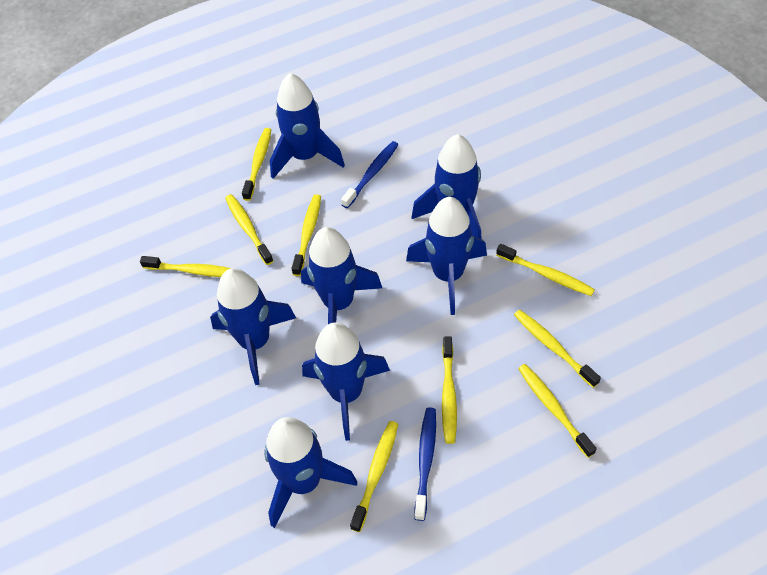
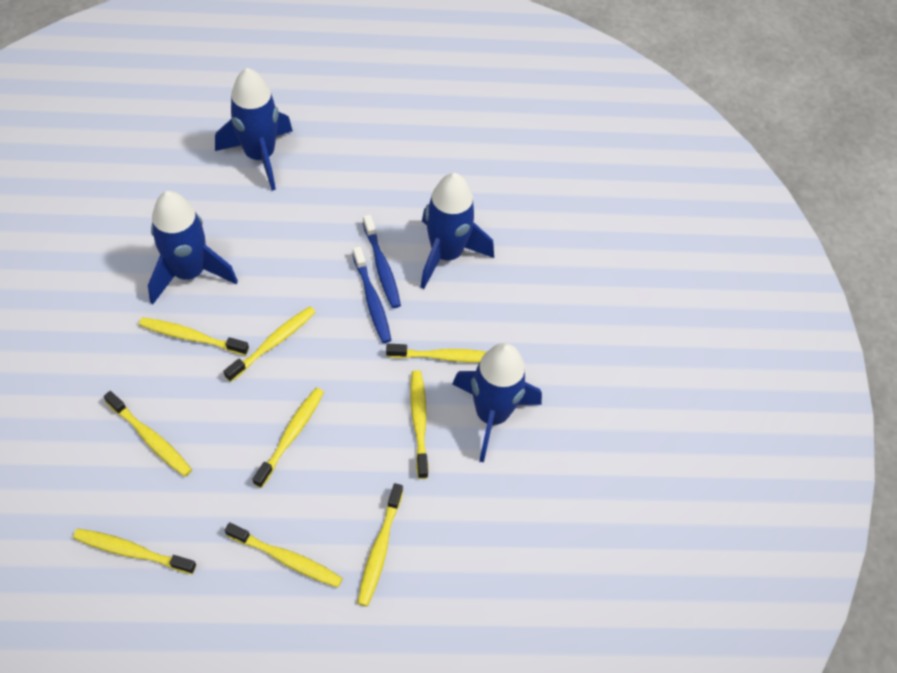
blue rocket: 7 -> 4

